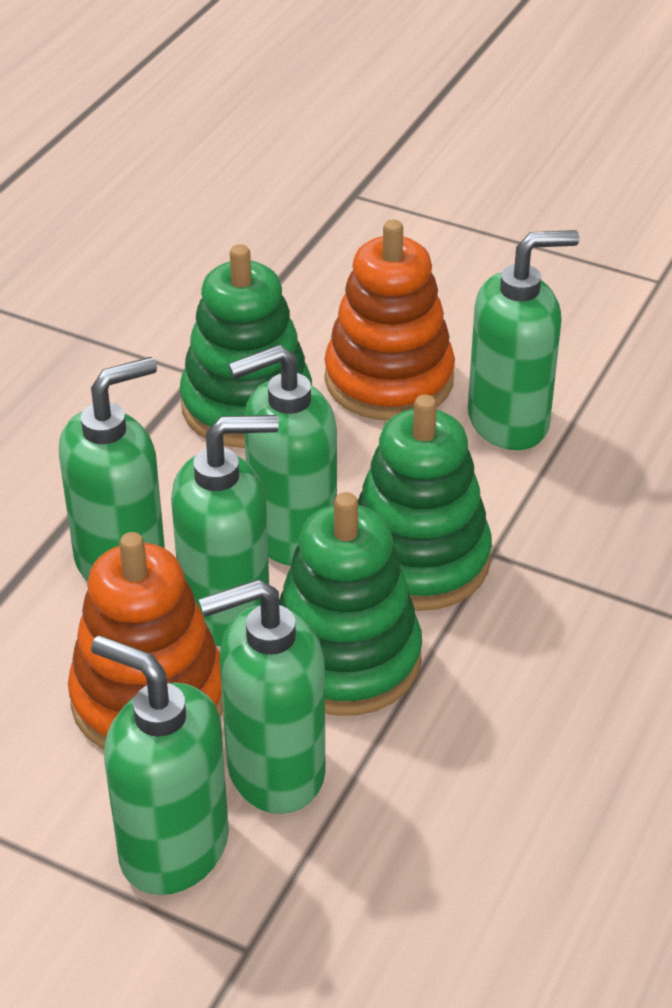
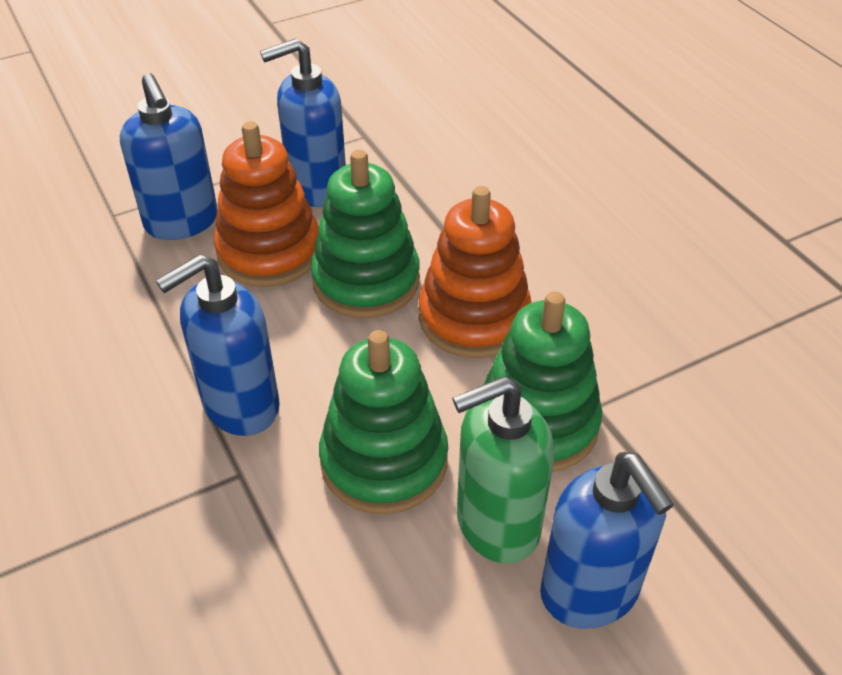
blue soap dispenser: 0 -> 4
green soap dispenser: 6 -> 1

